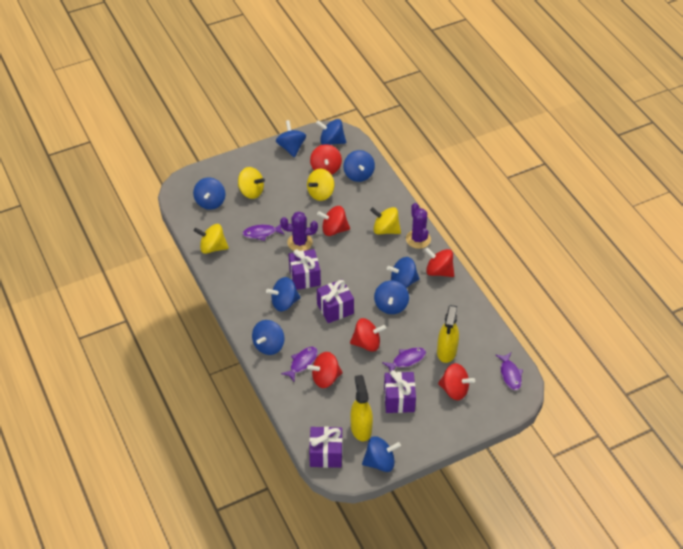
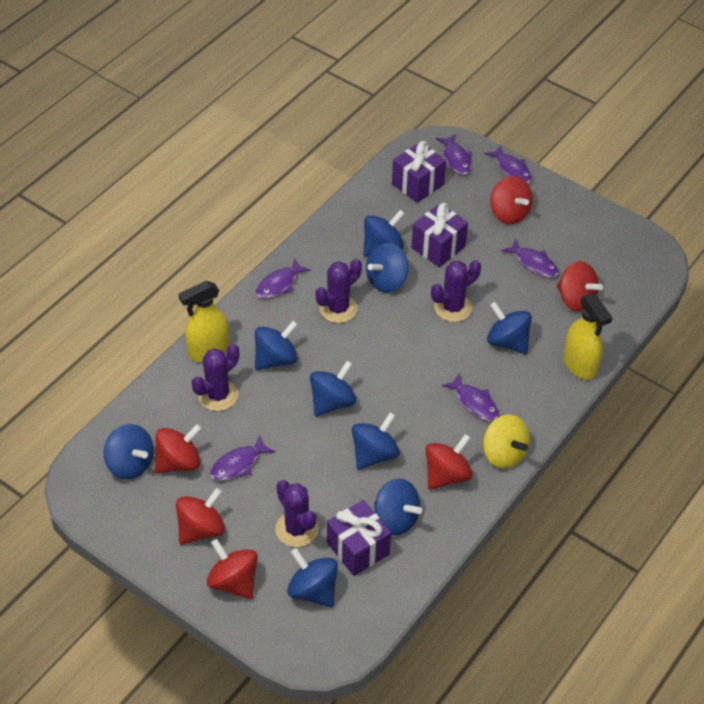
purple cactus: 2 -> 4
purple fish: 4 -> 6
purple gift: 4 -> 3
yellow spinning top: 4 -> 1

